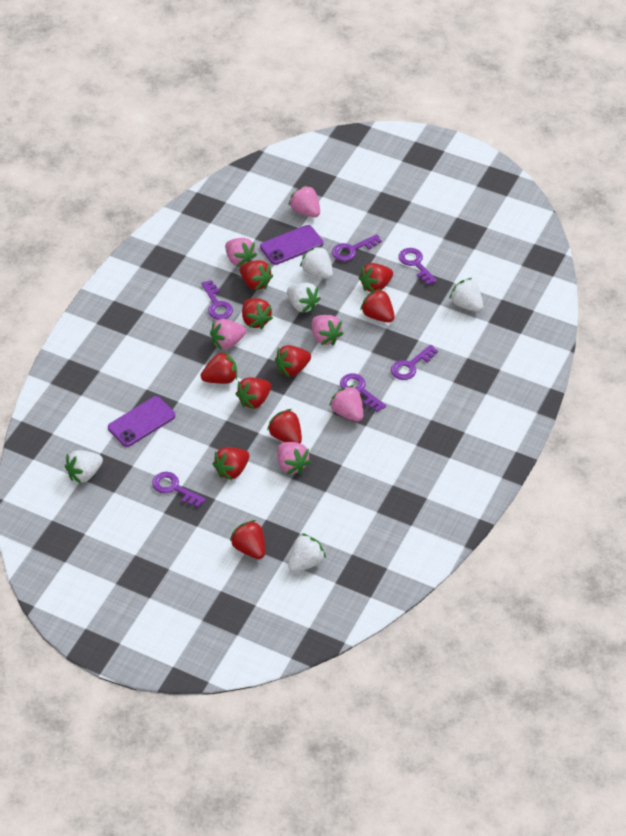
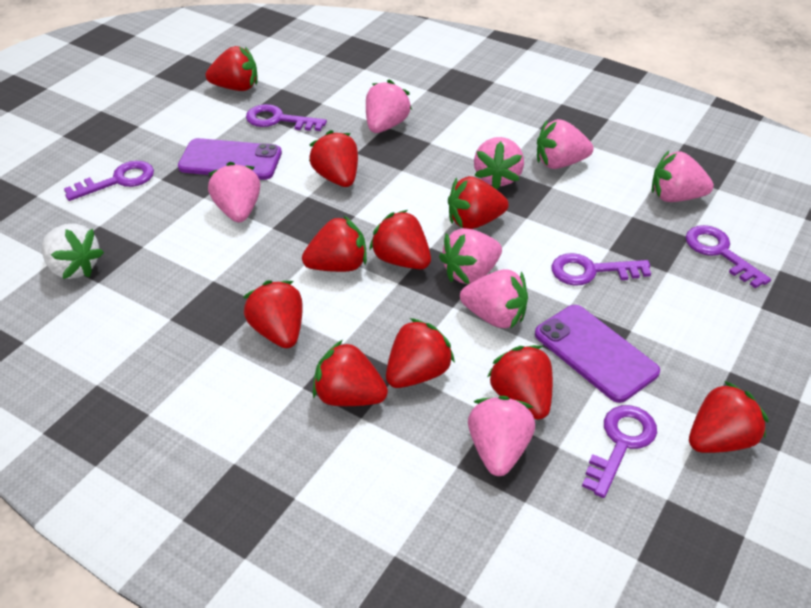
pink strawberry: 6 -> 8
purple key: 6 -> 5
white strawberry: 5 -> 1

